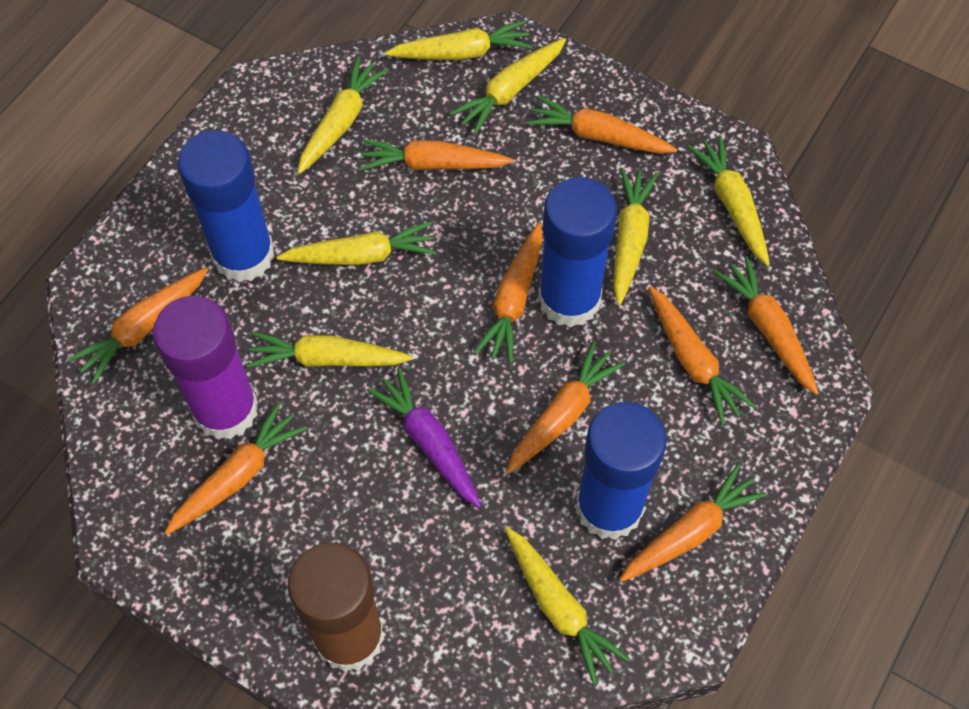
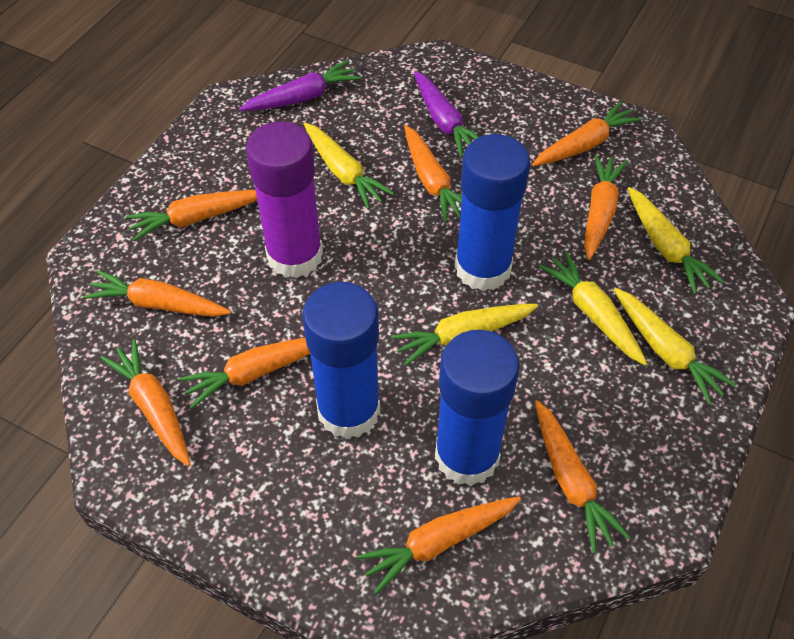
brown glue stick: 1 -> 0
purple carrot: 1 -> 2
yellow carrot: 8 -> 5

